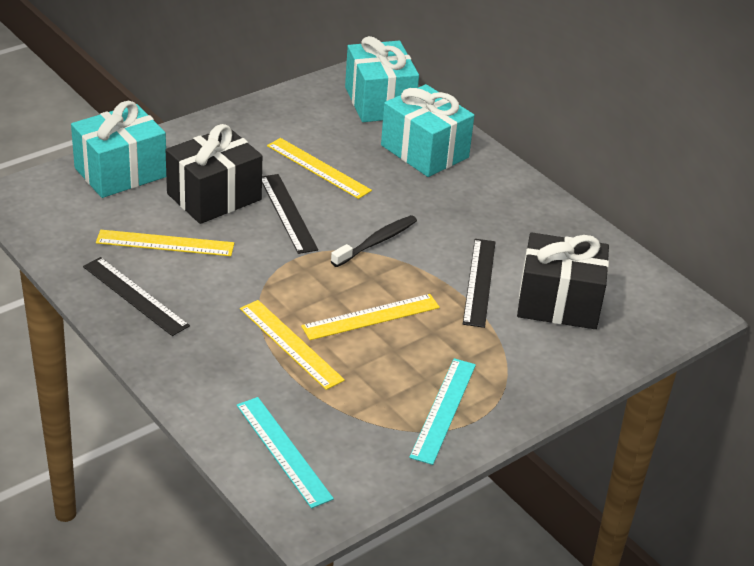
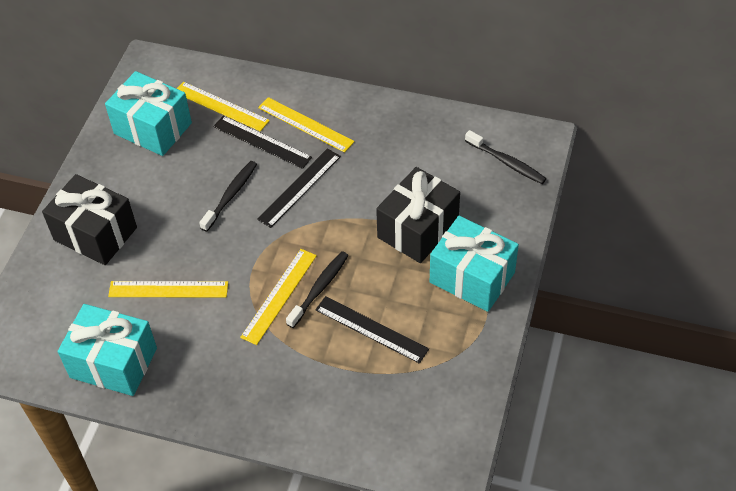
black toothbrush: 1 -> 3
turquoise ruler: 2 -> 0

